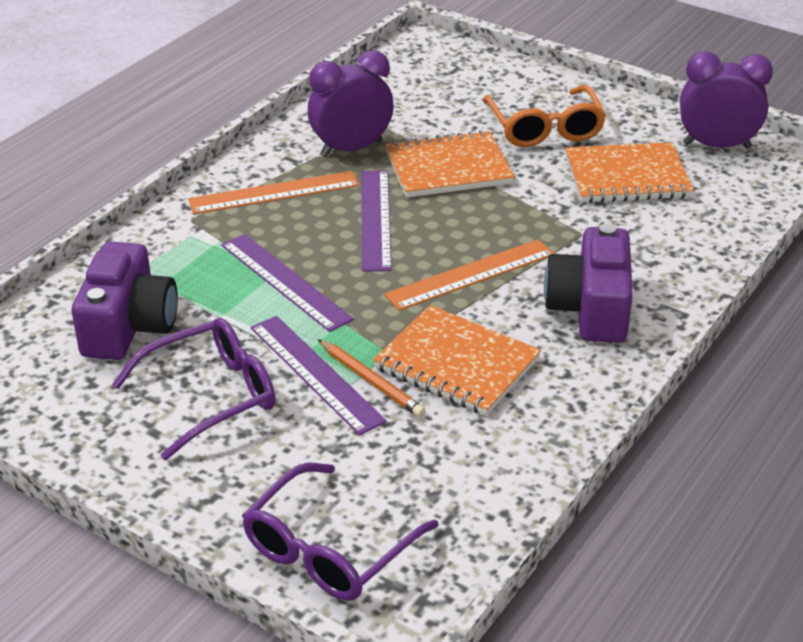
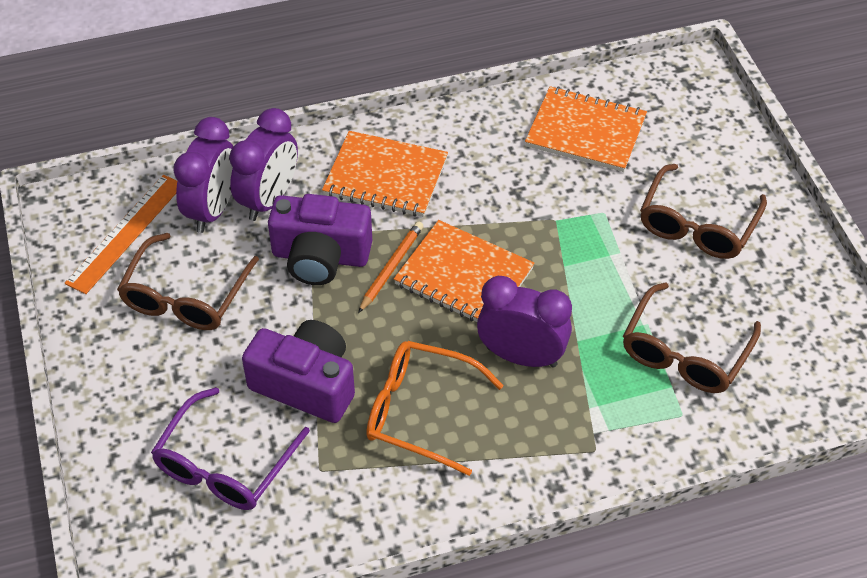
brown glasses: 0 -> 3
orange ruler: 2 -> 1
purple clock: 2 -> 3
purple glasses: 2 -> 1
purple ruler: 3 -> 0

